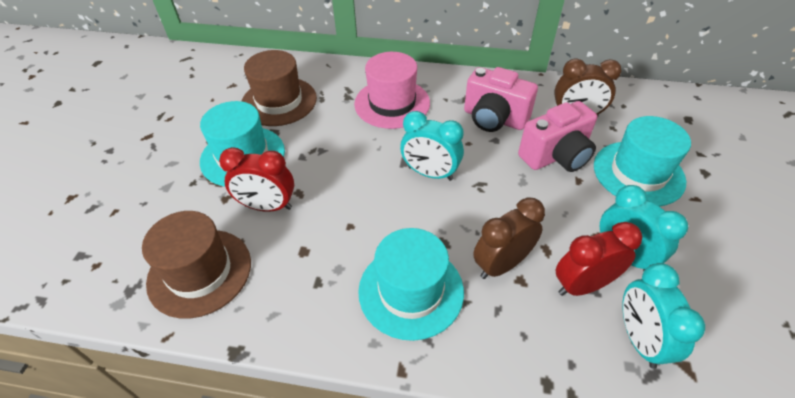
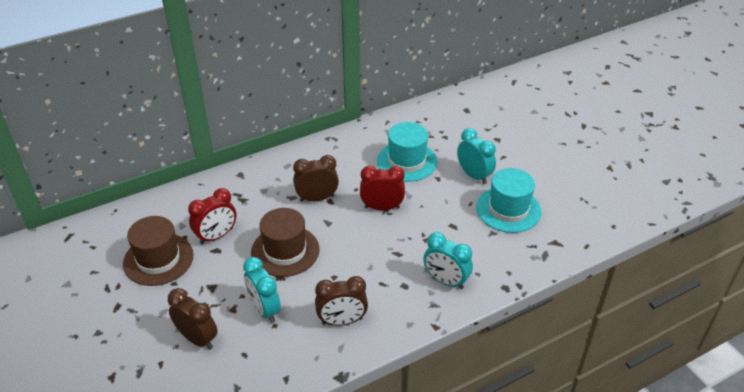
brown clock: 2 -> 3
pink camera: 2 -> 0
pink hat: 1 -> 0
turquoise hat: 3 -> 2

